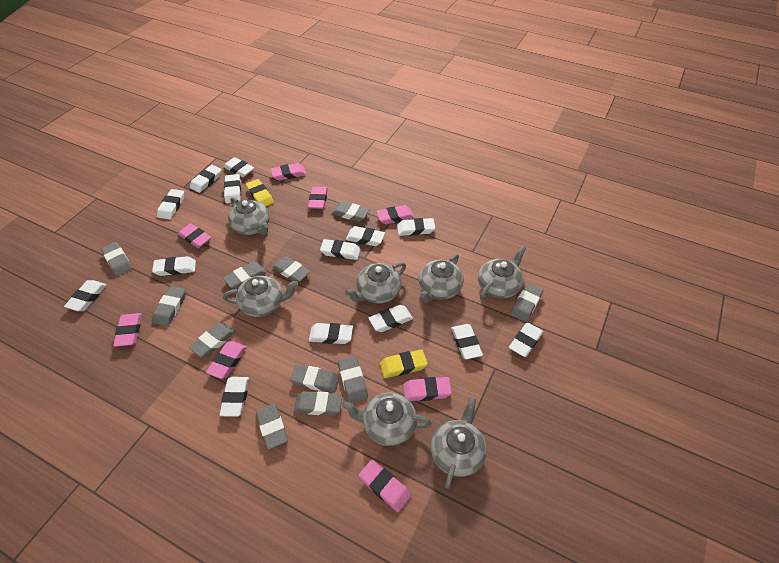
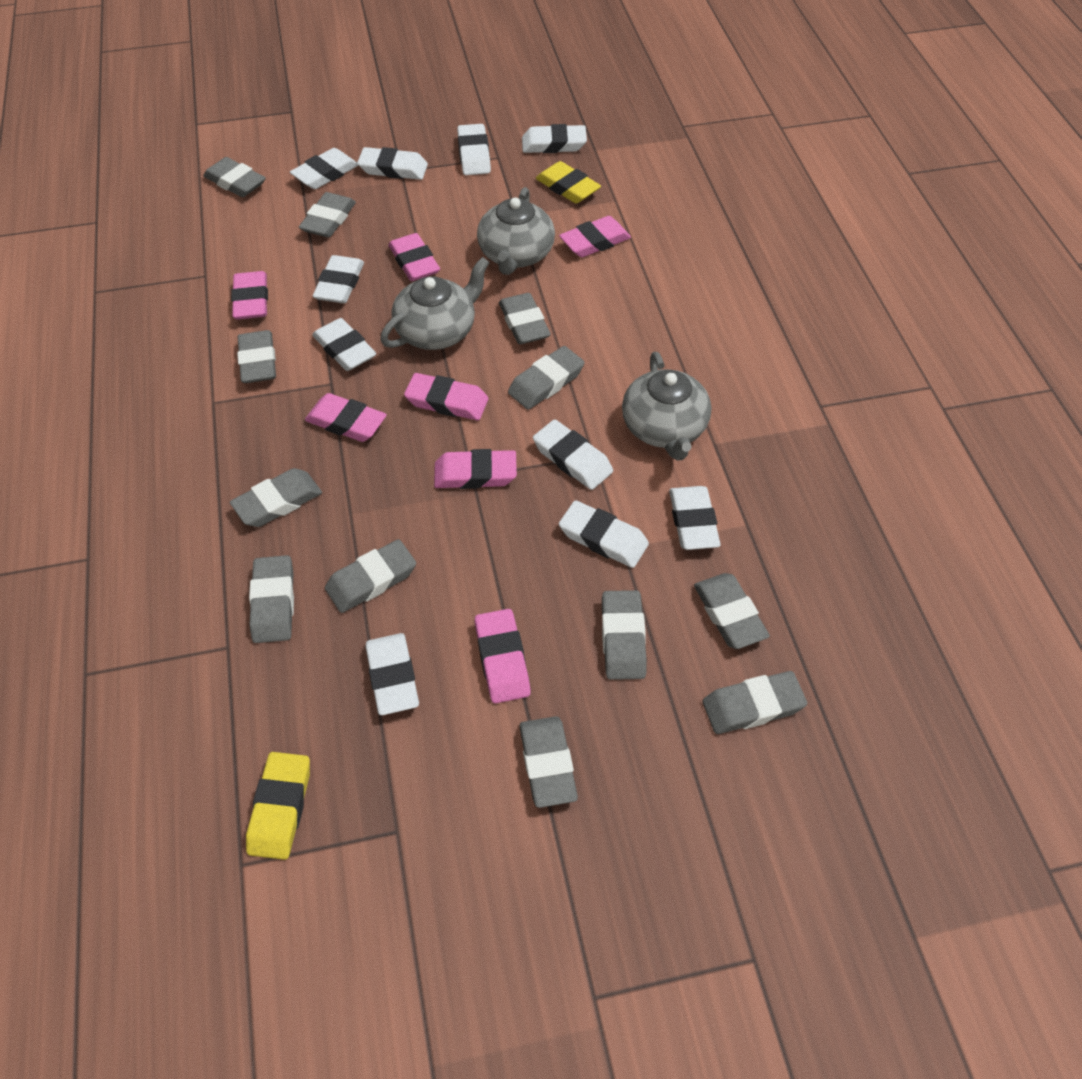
grey eraser: 11 -> 12
grey teapot: 7 -> 3
pink eraser: 8 -> 7
white eraser: 14 -> 10

